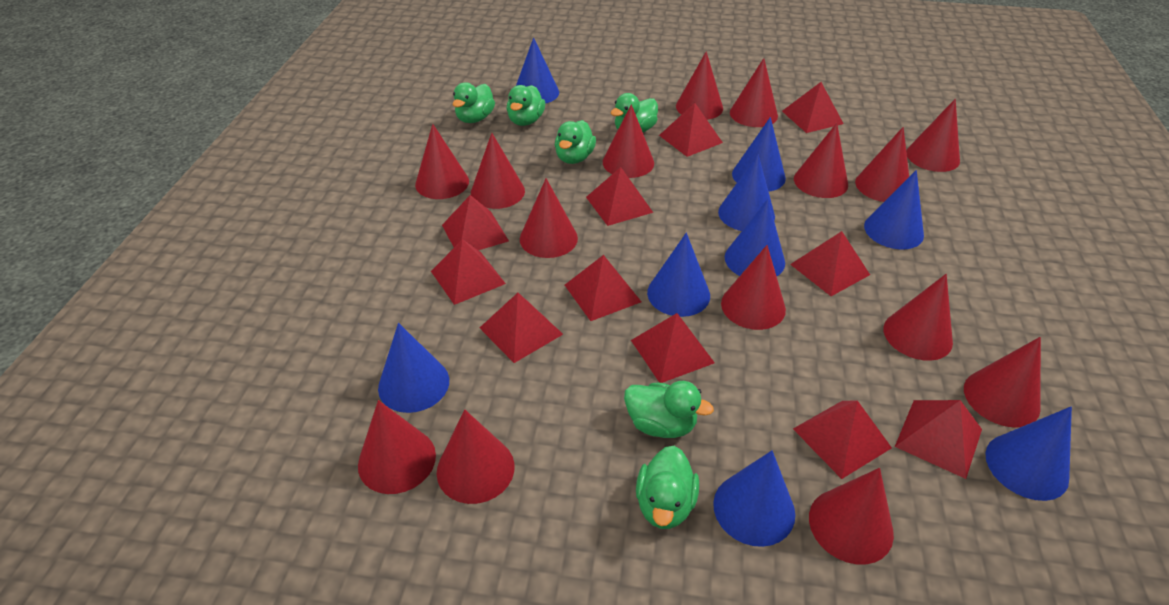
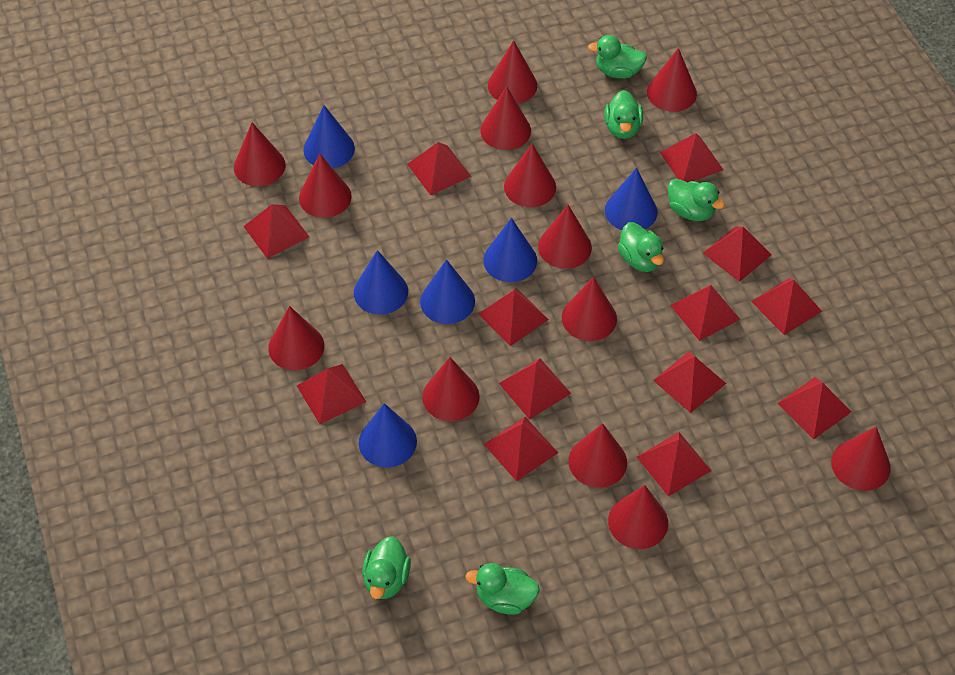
blue cone: 9 -> 6
red cone: 15 -> 13
red pyramid: 11 -> 13

